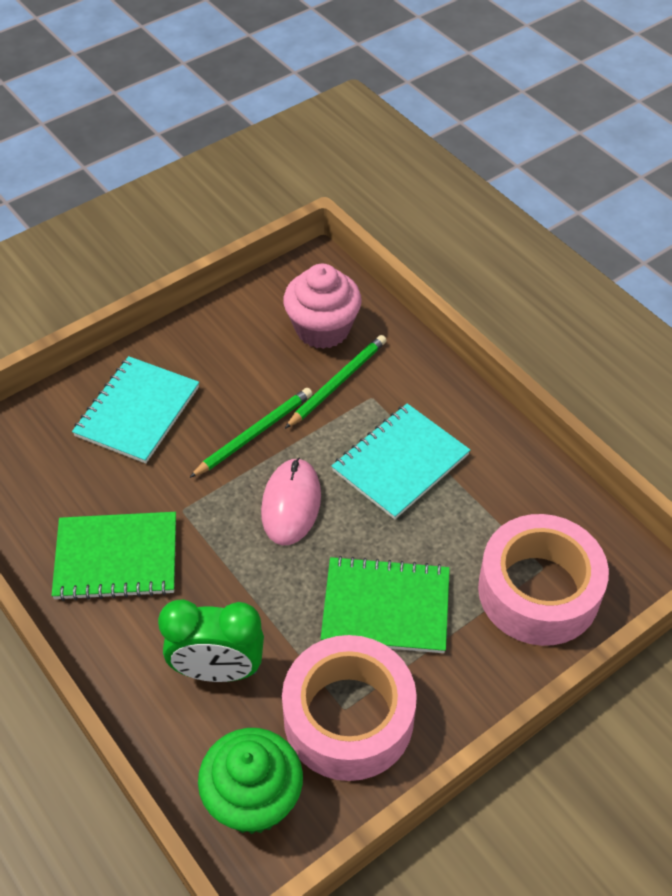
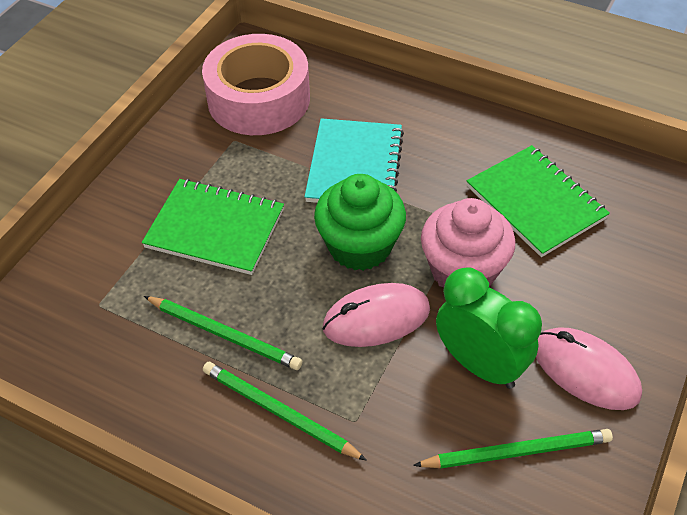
green pencil: 2 -> 3
pink mouse: 1 -> 2
pink tape: 2 -> 1
turquoise notebook: 2 -> 1

